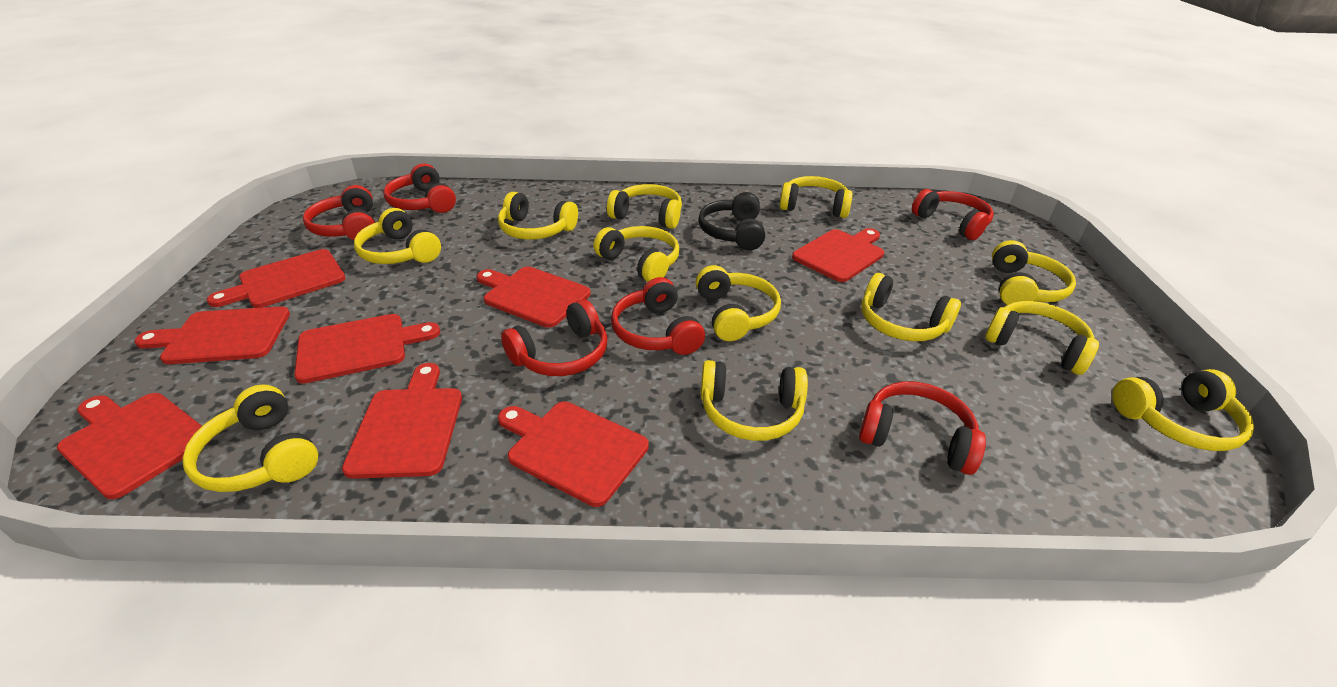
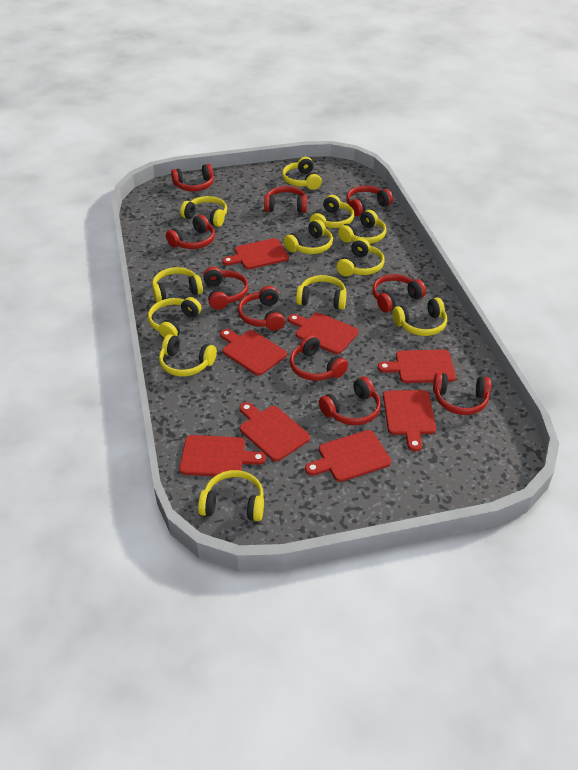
black headphones: 1 -> 0
red headphones: 6 -> 10

